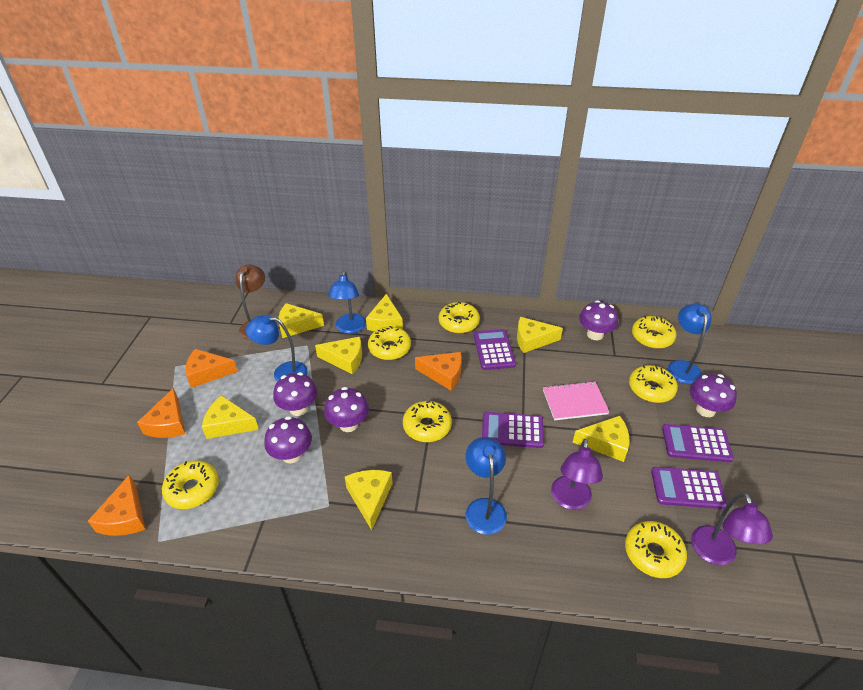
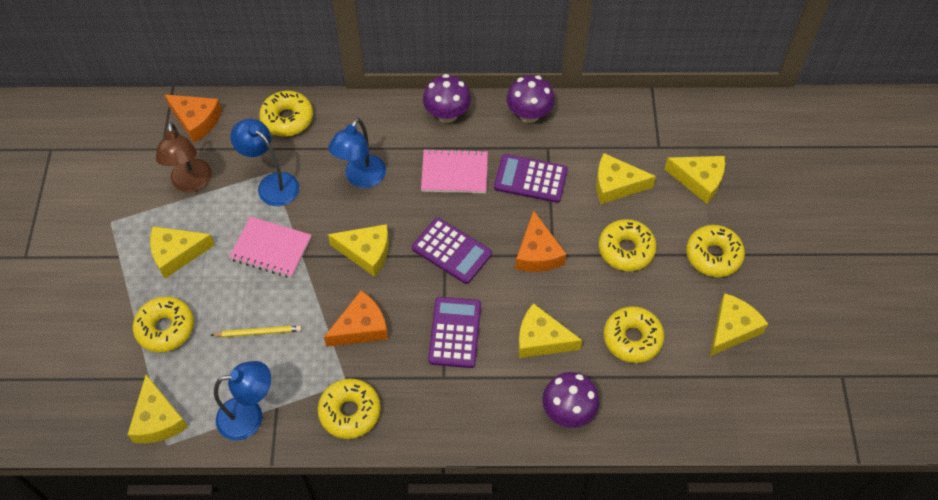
blue lamp: 4 -> 3
orange cheese: 4 -> 3
pink notebook: 1 -> 2
purple calculator: 4 -> 3
purple lamp: 2 -> 0
purple mushroom: 5 -> 3
yellow donut: 7 -> 6
yellow pencil: 0 -> 1

